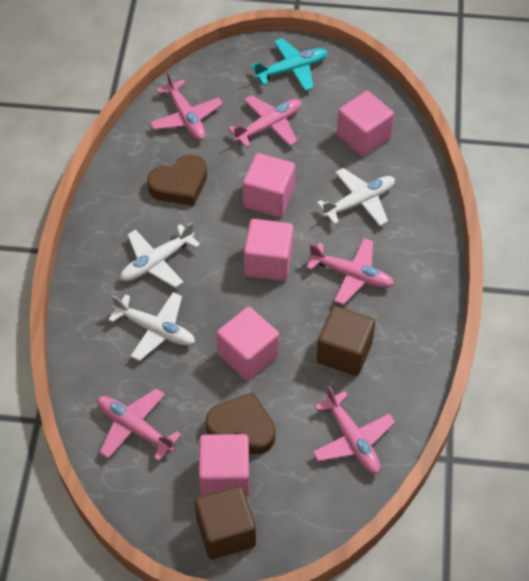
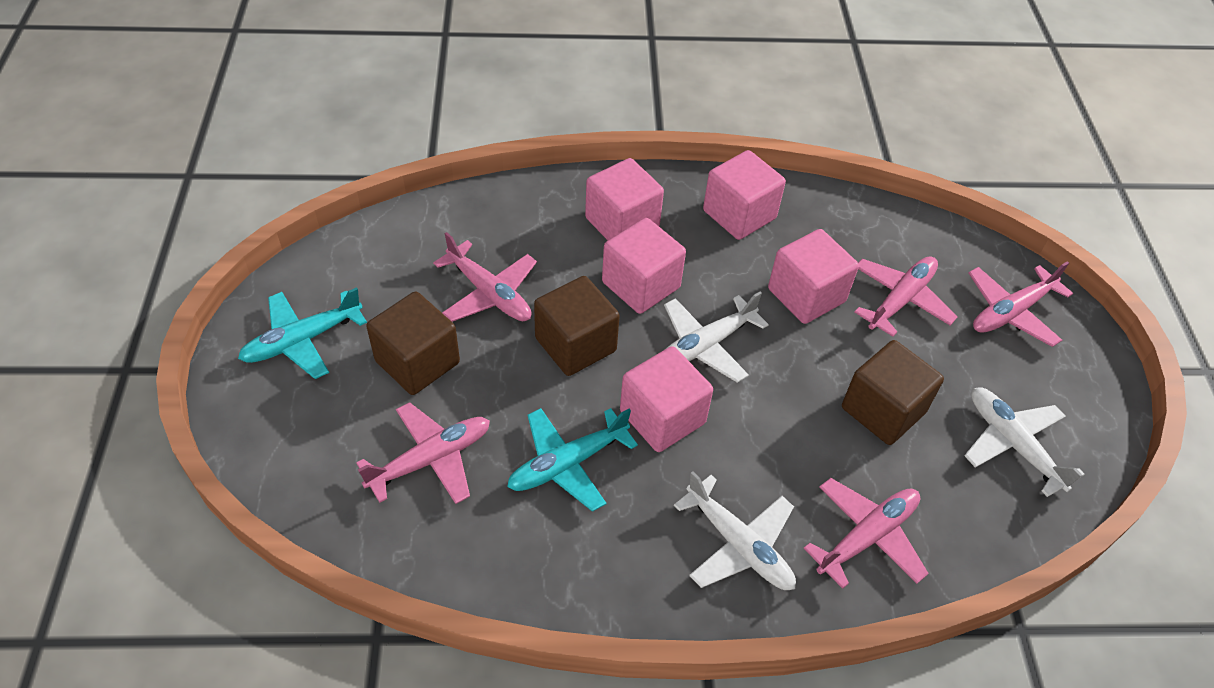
brown cube: 2 -> 3
brown heart: 2 -> 0
turquoise plane: 1 -> 2

